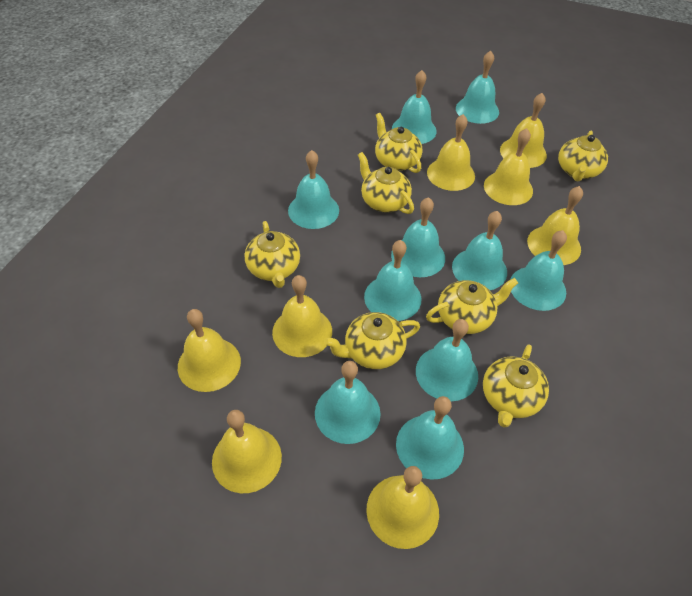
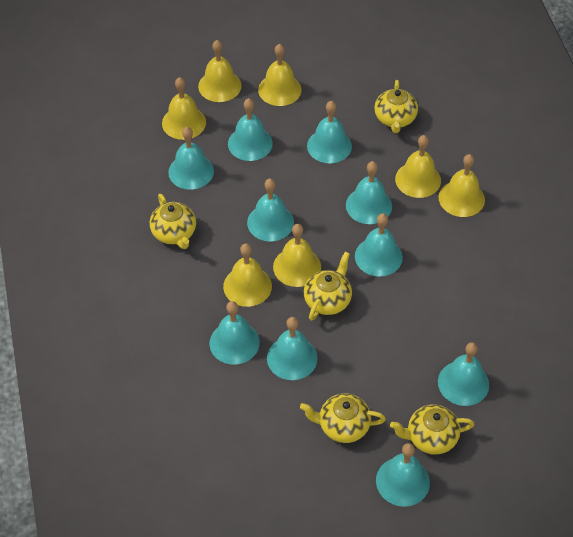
yellow bell: 8 -> 7
yellow teapot: 7 -> 5

